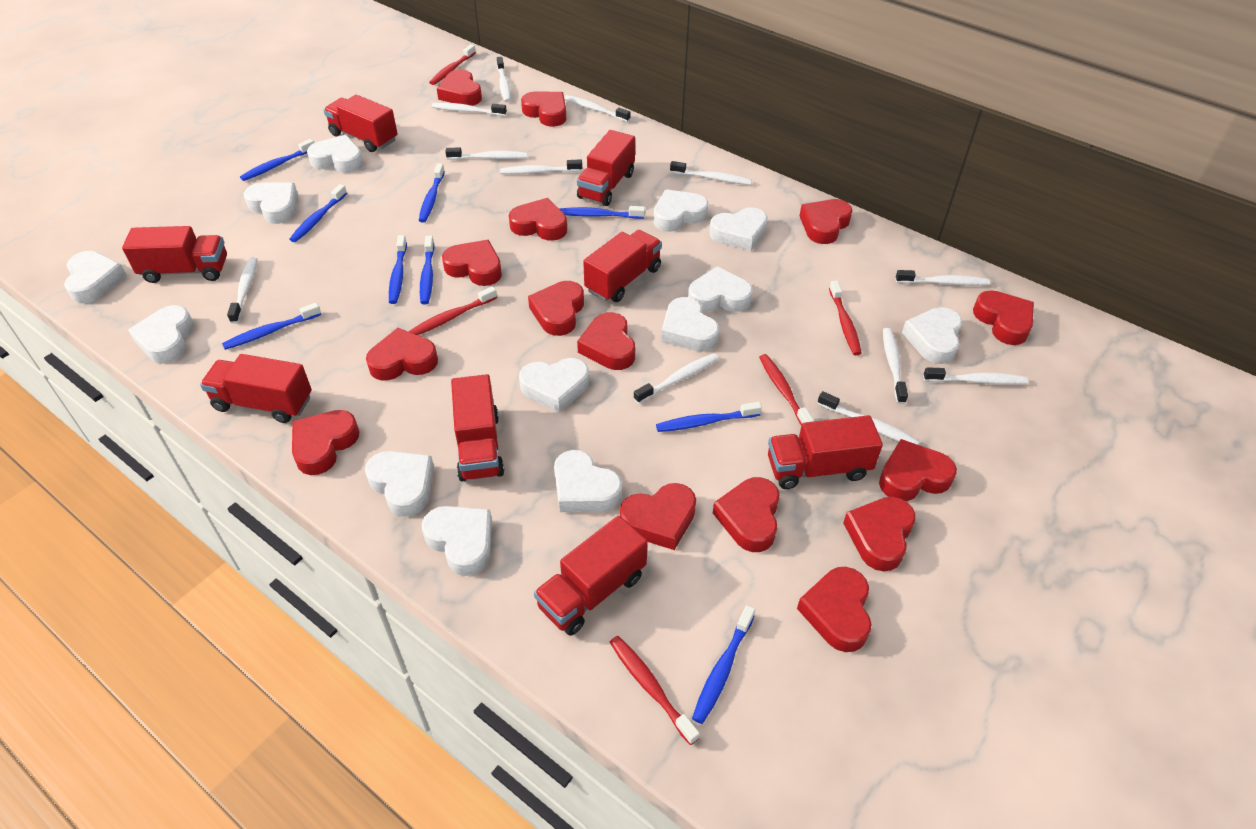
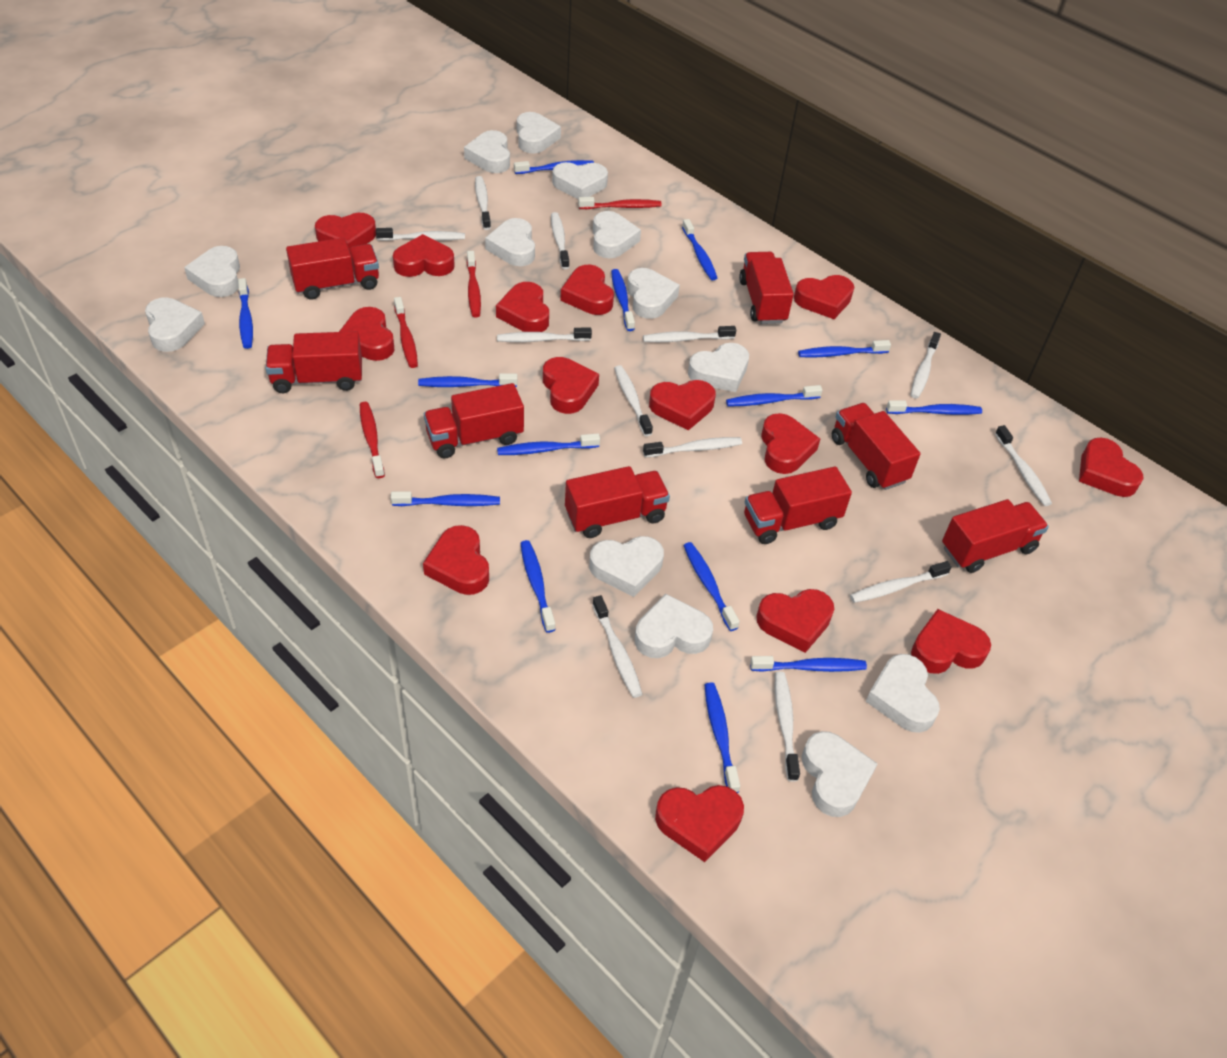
blue toothbrush: 9 -> 14
red heart: 15 -> 14
red toothbrush: 5 -> 4

